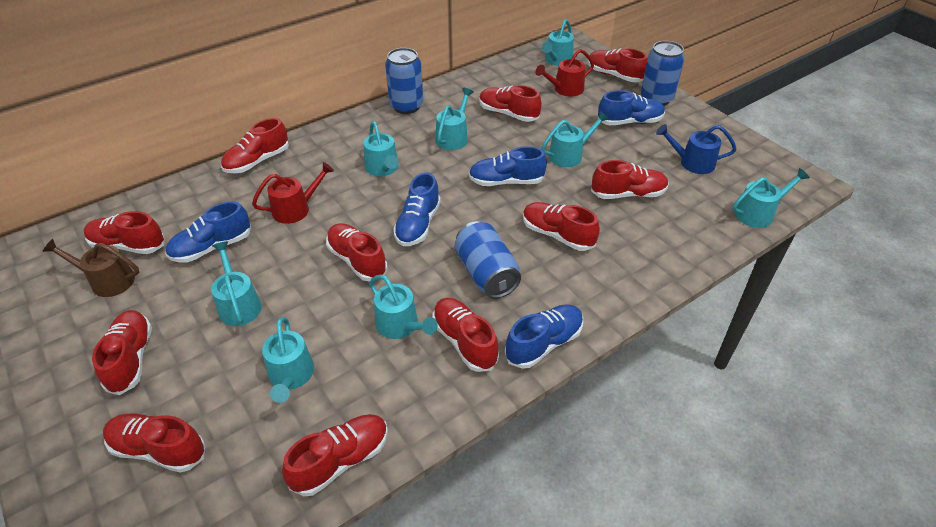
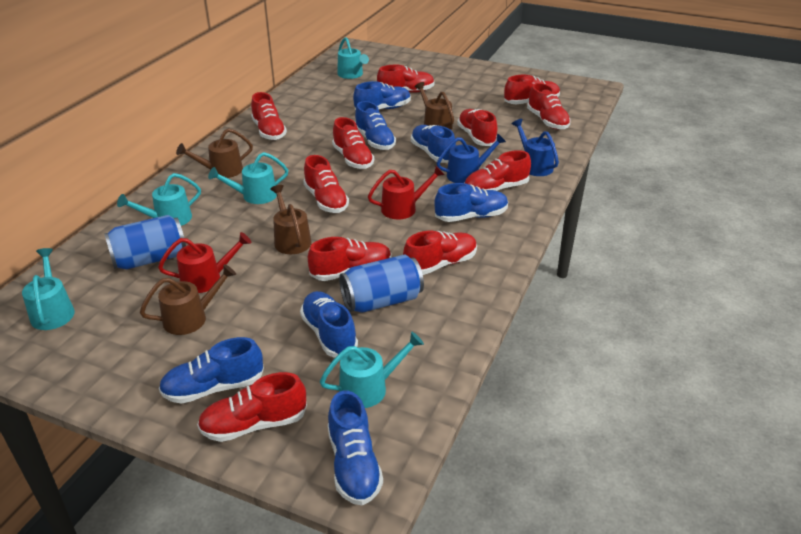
blue can: 3 -> 2
blue shoe: 5 -> 7
blue watering can: 1 -> 2
brown watering can: 1 -> 4
turquoise watering can: 8 -> 5

